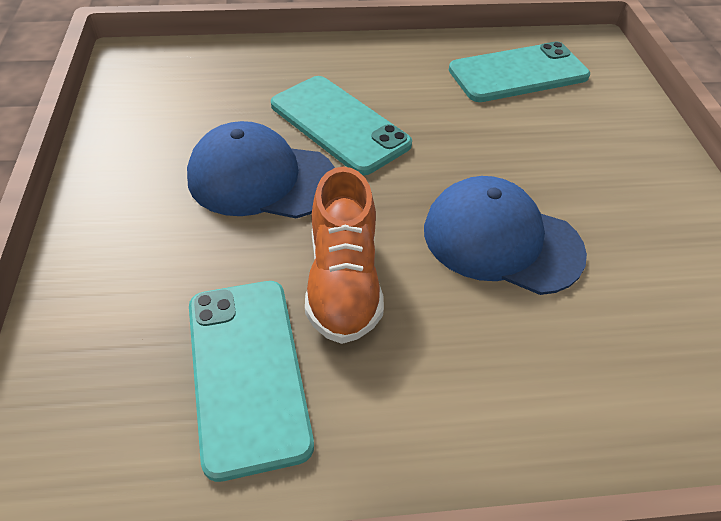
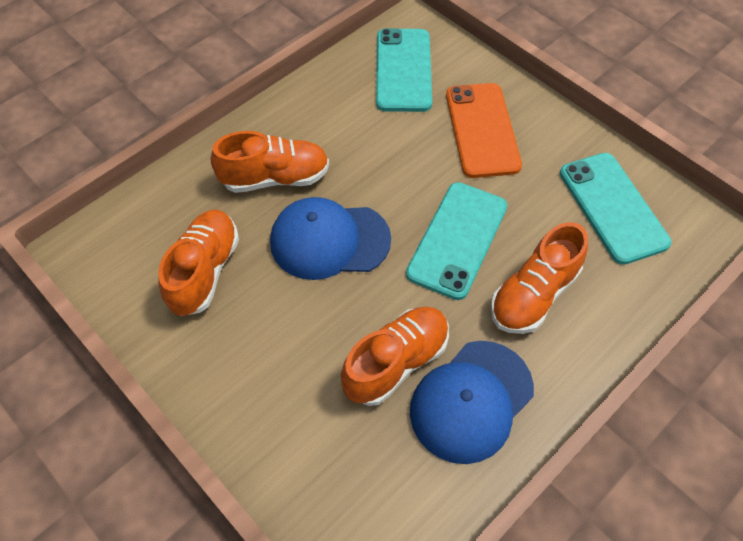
orange phone: 0 -> 1
orange shoe: 1 -> 4

